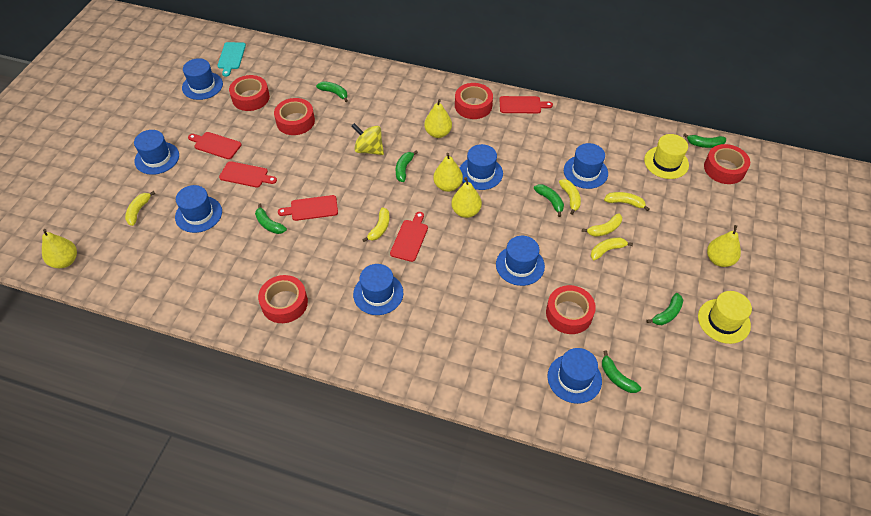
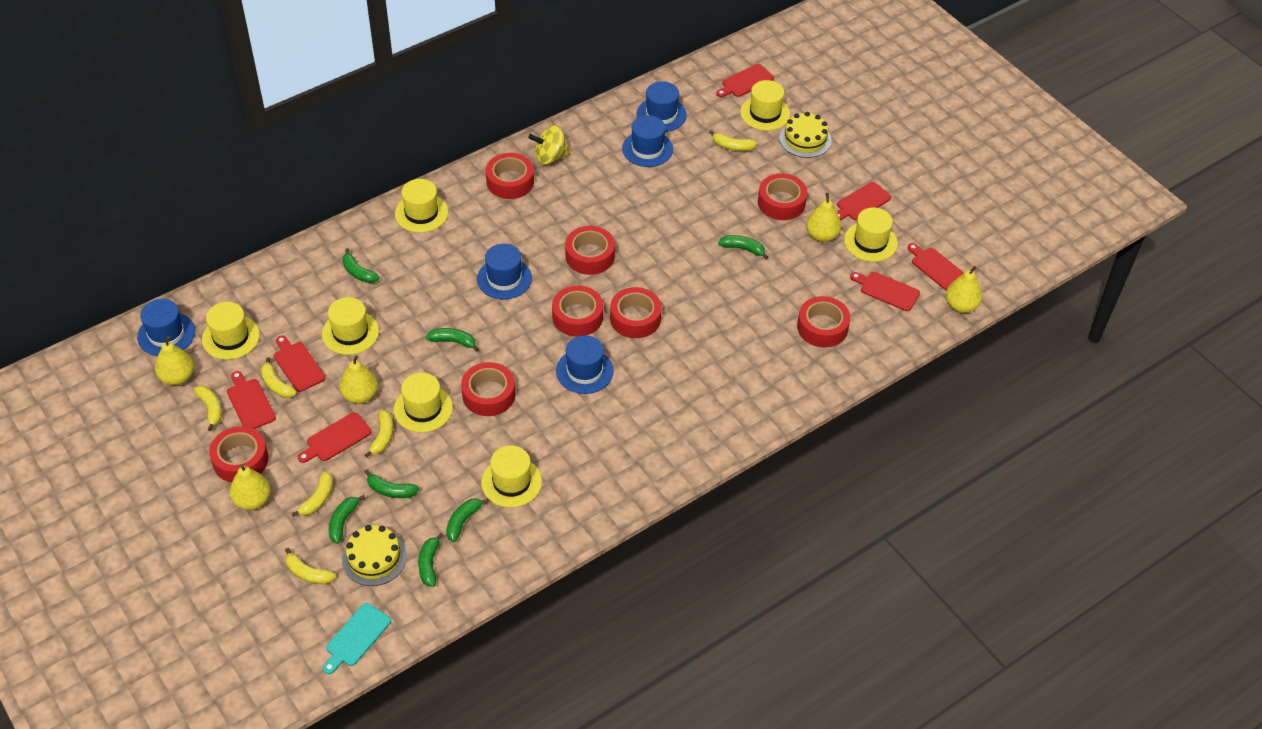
blue hat: 8 -> 5
red cutting board: 5 -> 7
red tape: 6 -> 8
yellow cake: 0 -> 2
yellow hat: 2 -> 7

